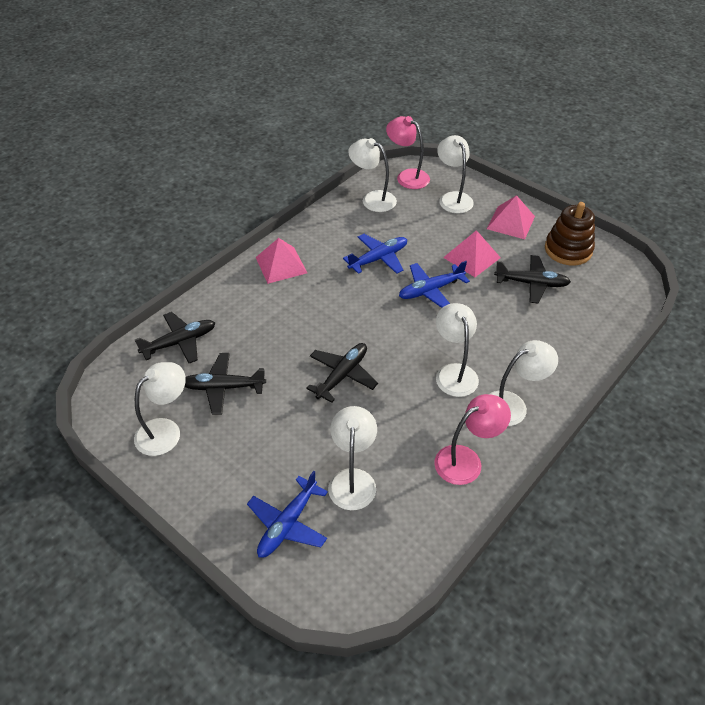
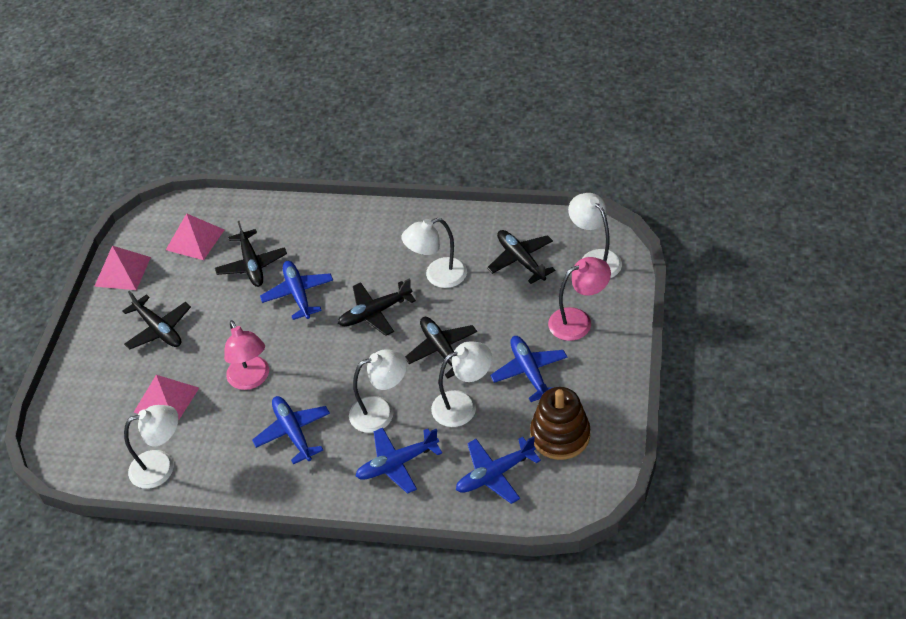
black plane: 4 -> 5
blue plane: 3 -> 5
white lamp: 6 -> 5

